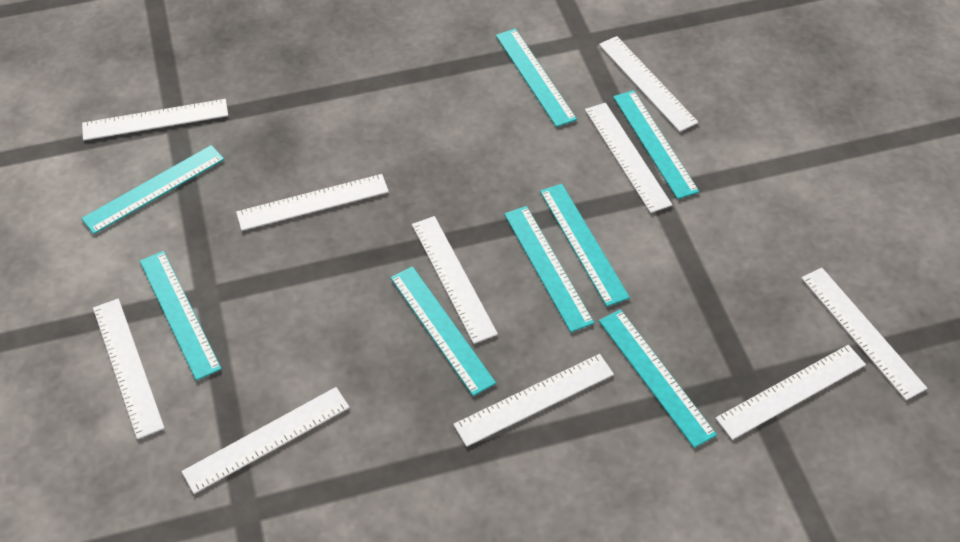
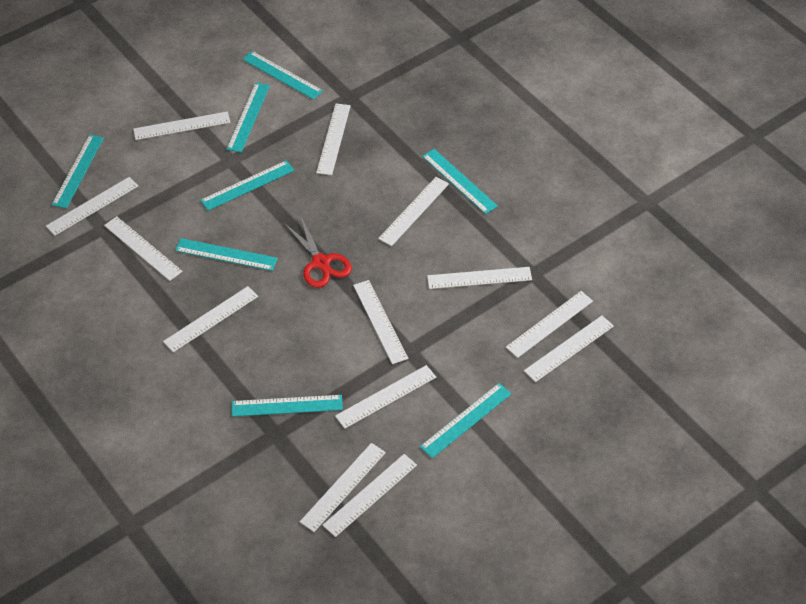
red scissors: 0 -> 1
white ruler: 10 -> 13

